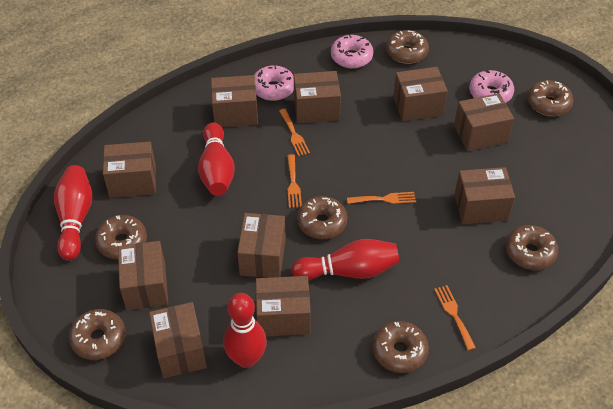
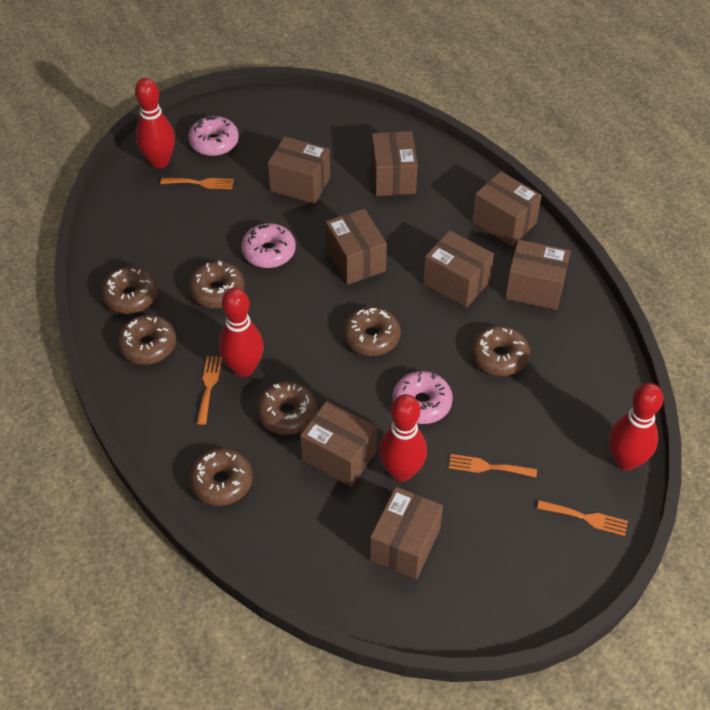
brown box: 10 -> 8

